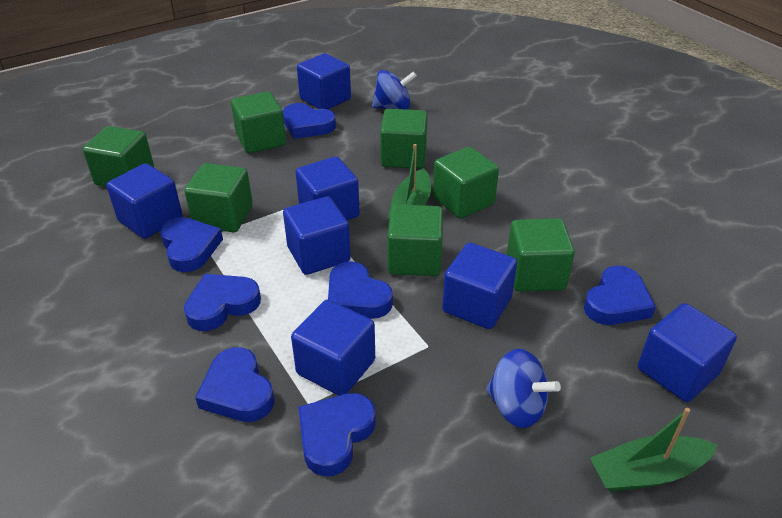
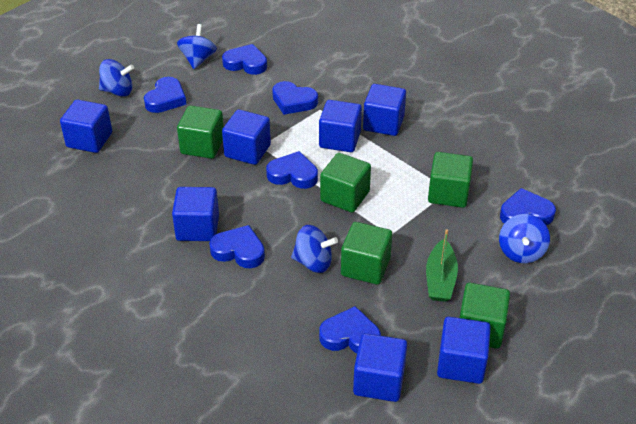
blue spinning top: 2 -> 4
green boat: 2 -> 1
green cube: 7 -> 5

